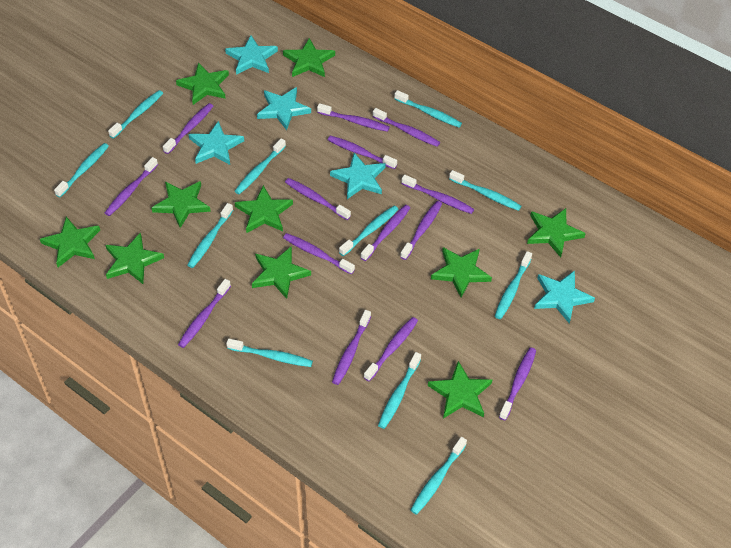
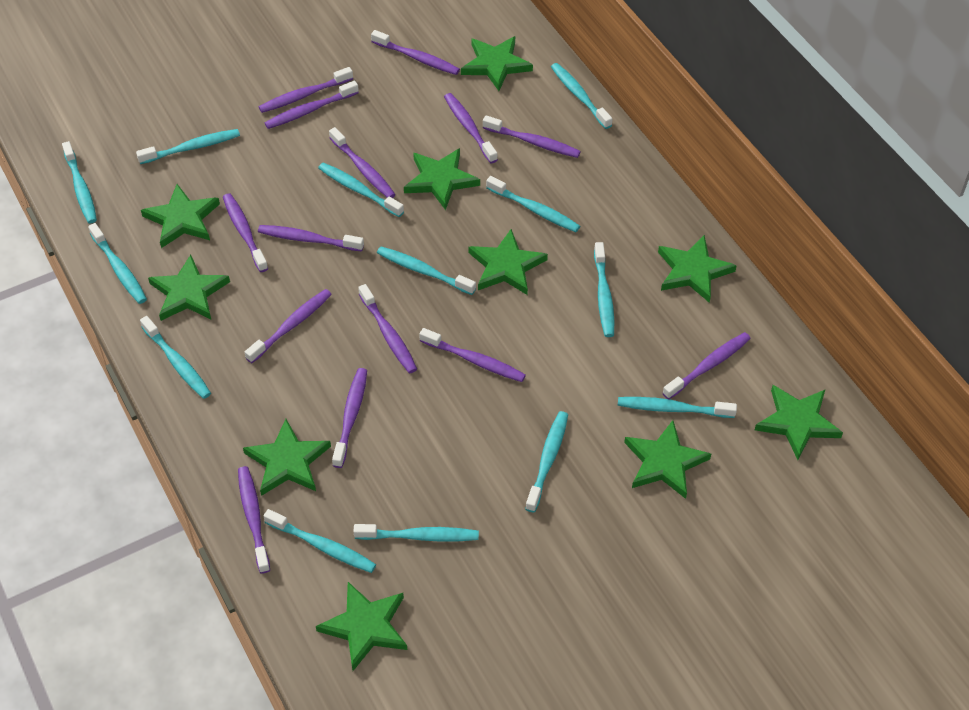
turquoise star: 5 -> 0
turquoise toothbrush: 11 -> 13

